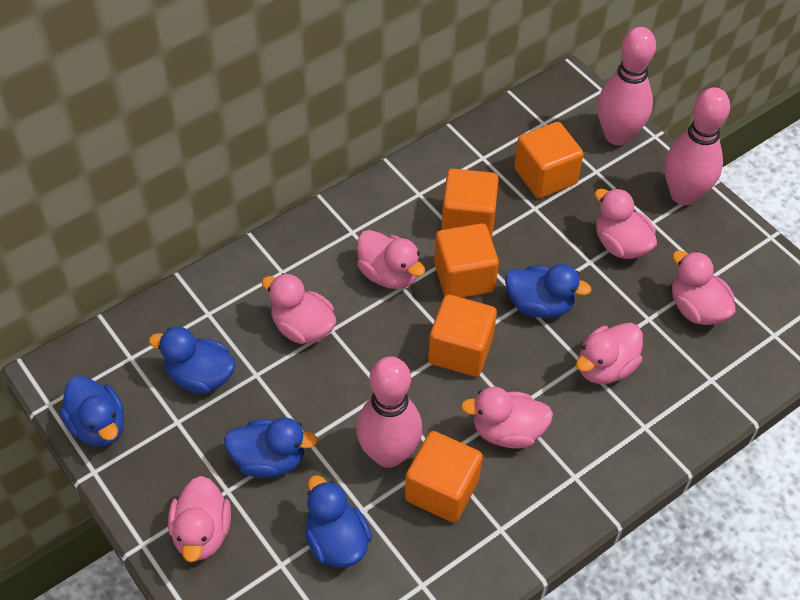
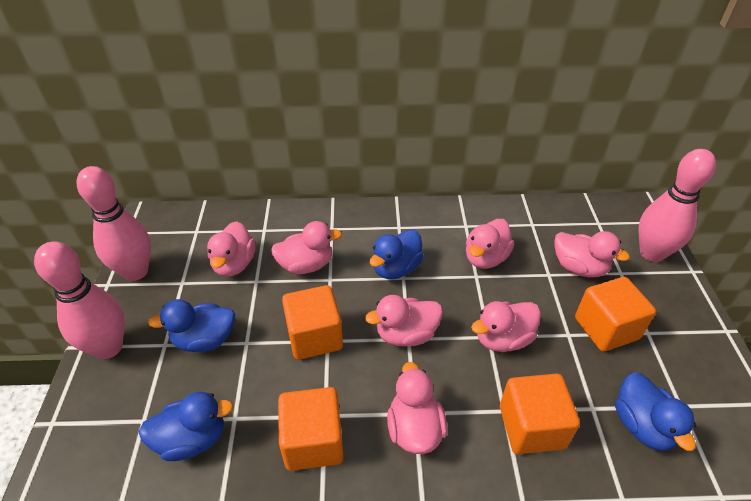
blue duck: 5 -> 4
orange cube: 5 -> 4

